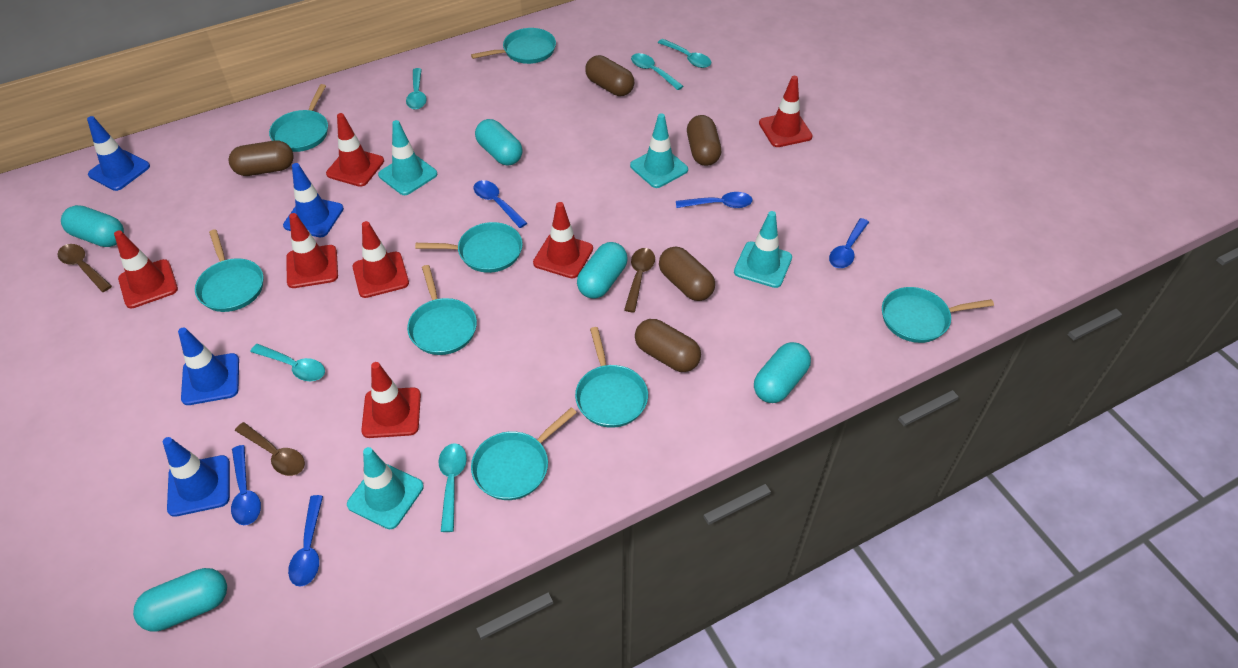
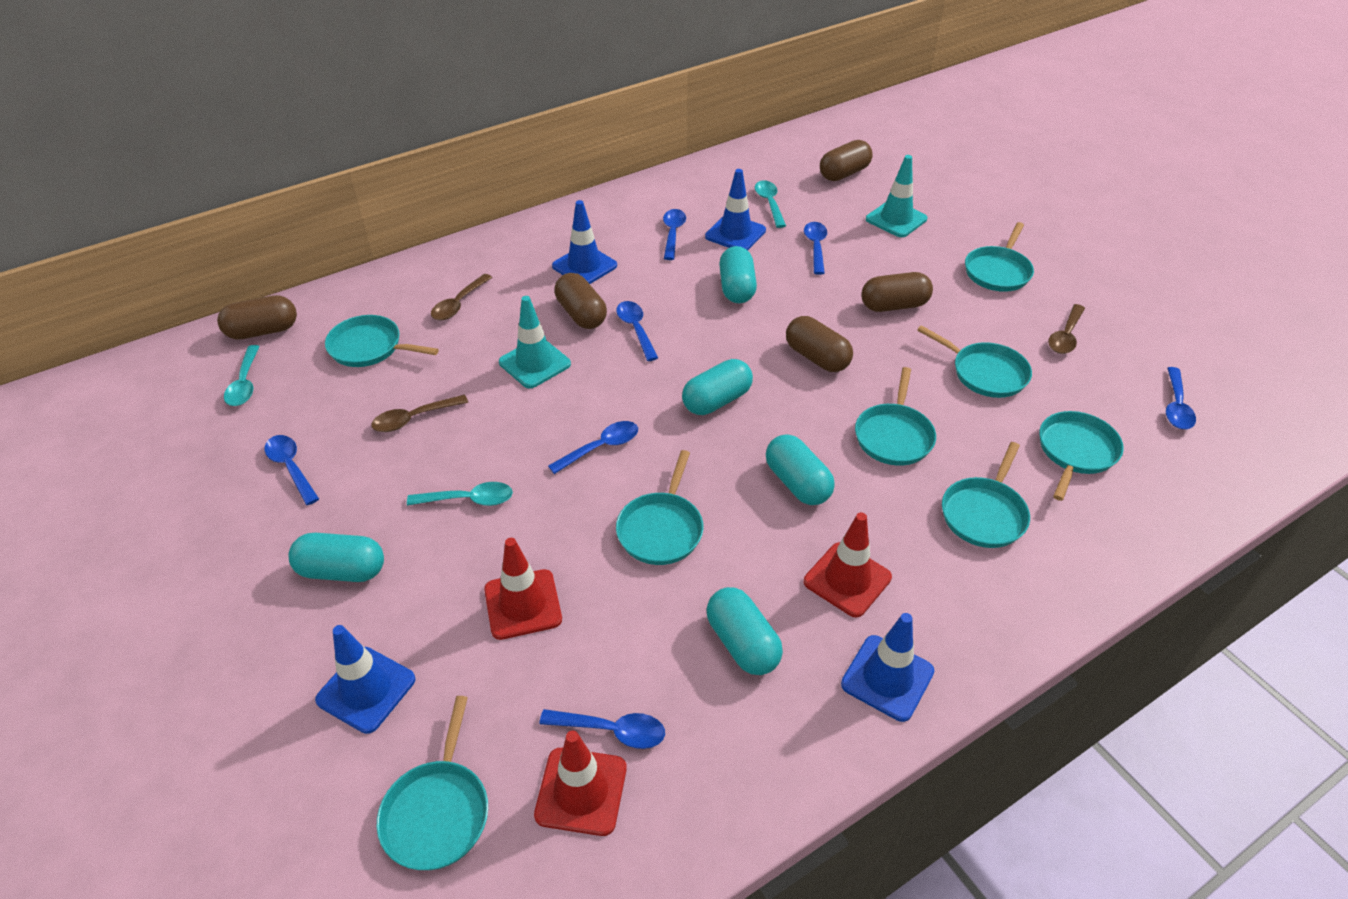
blue spoon: 5 -> 7
red traffic cone: 7 -> 3
turquoise spoon: 5 -> 3
turquoise traffic cone: 4 -> 2

